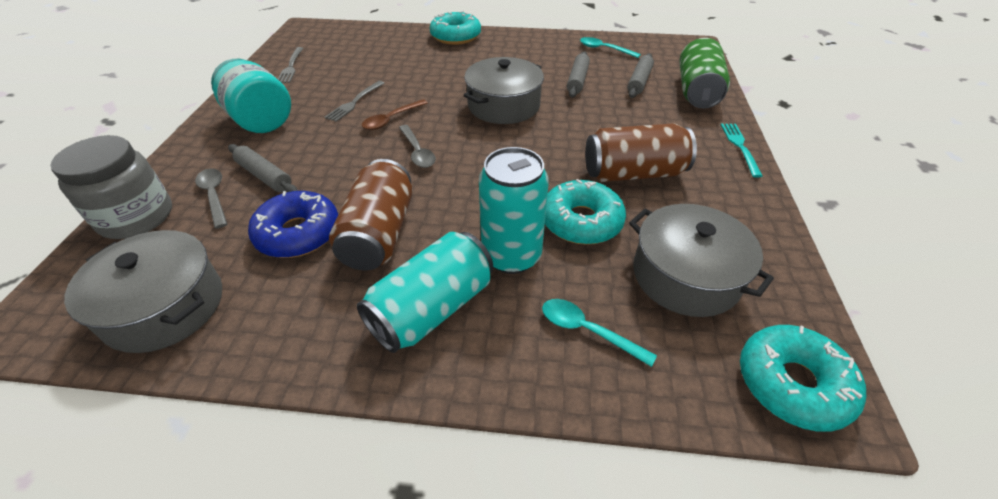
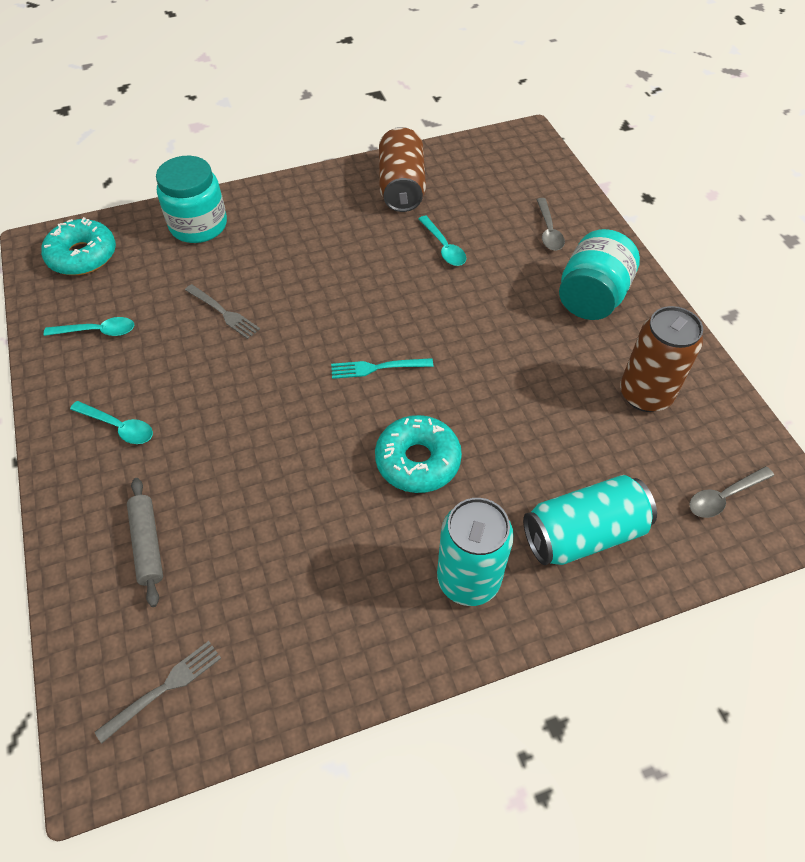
blue donut: 1 -> 0
brown spoon: 1 -> 0
green can: 1 -> 0
grey jar: 1 -> 0
grey pot: 3 -> 0
grey rolling pin: 3 -> 1
turquoise donut: 3 -> 2
turquoise jar: 1 -> 2
turquoise spoon: 2 -> 3

